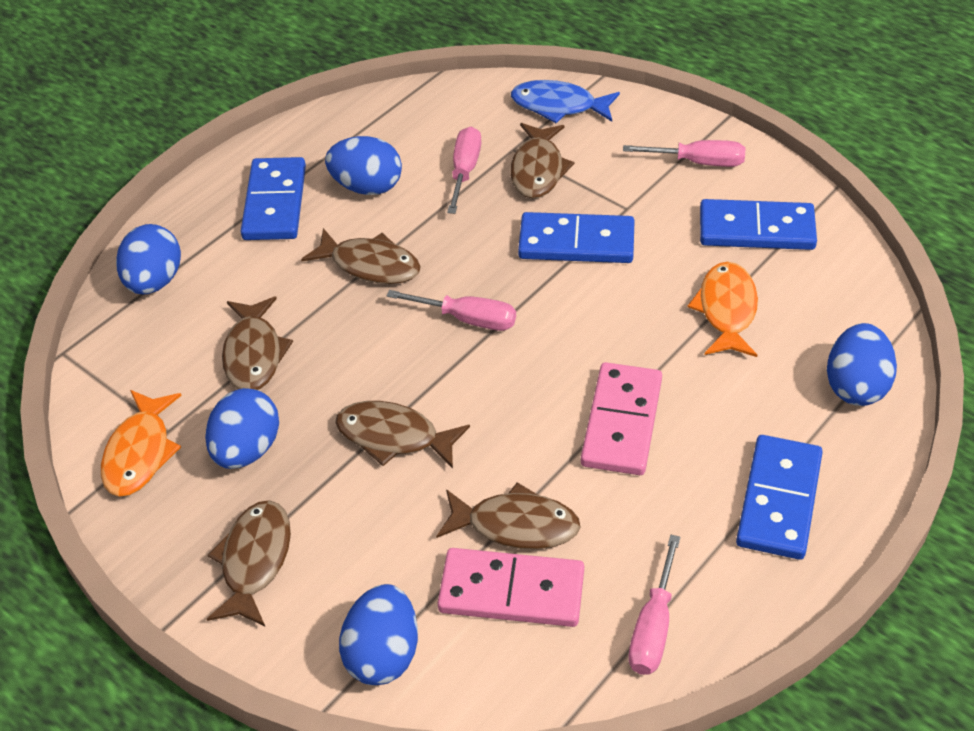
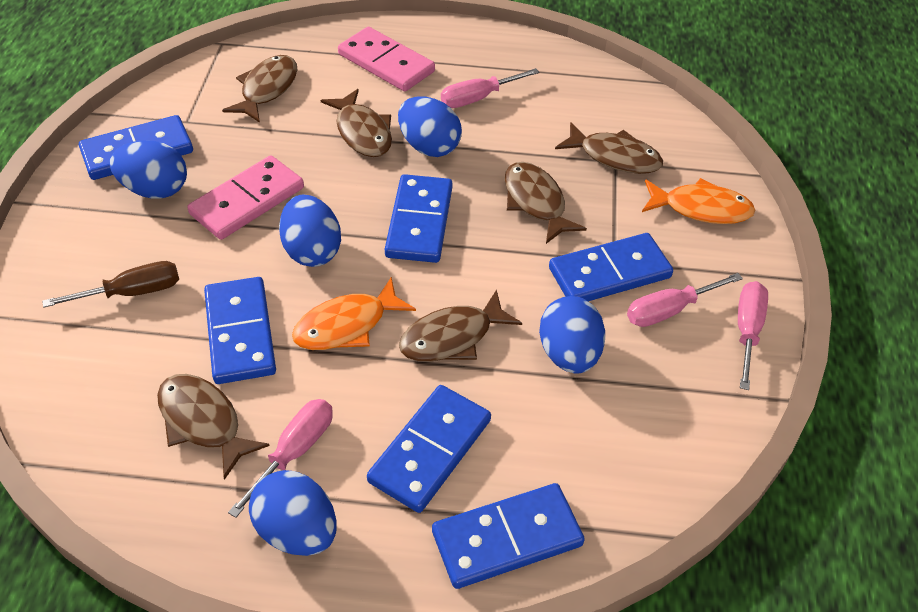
blue domino: 4 -> 6
blue fish: 1 -> 0
brown screwdriver: 0 -> 1

